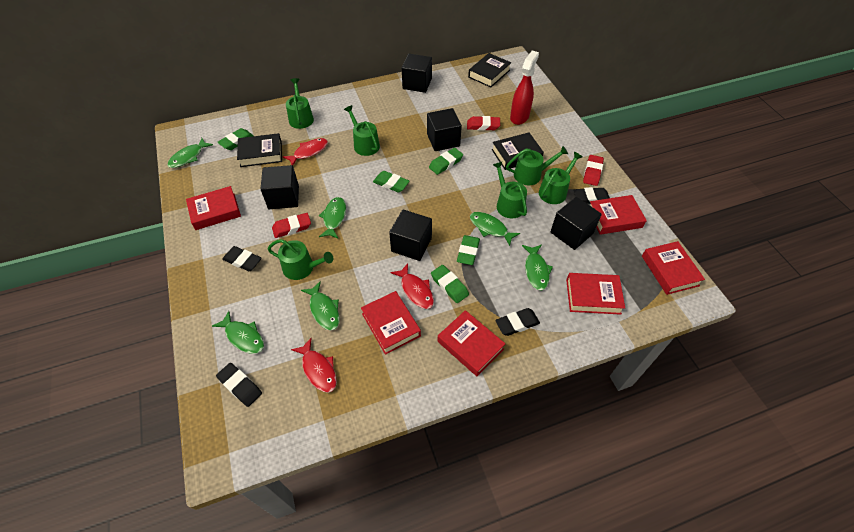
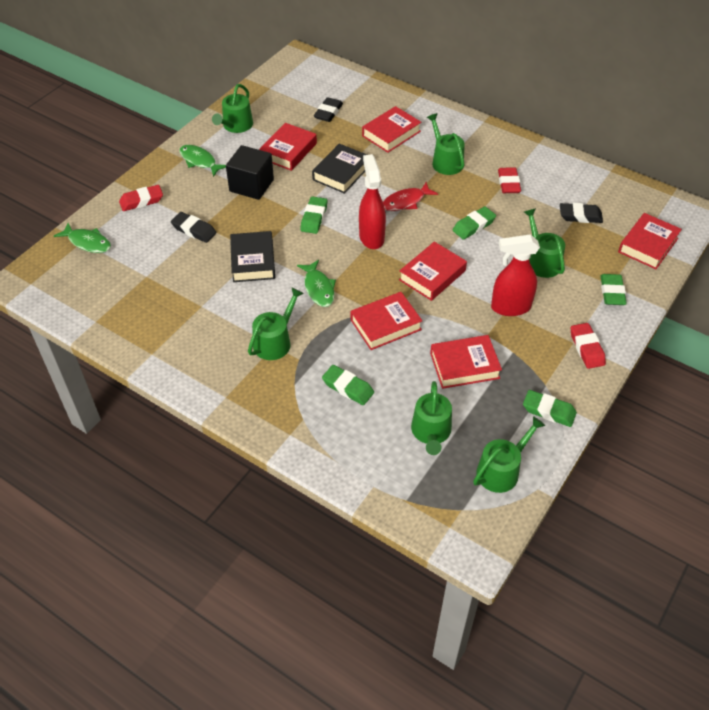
black book: 3 -> 2
black cube: 5 -> 1
black eraser: 4 -> 3
green fish: 6 -> 3
red fish: 3 -> 1
red spray bottle: 1 -> 2

